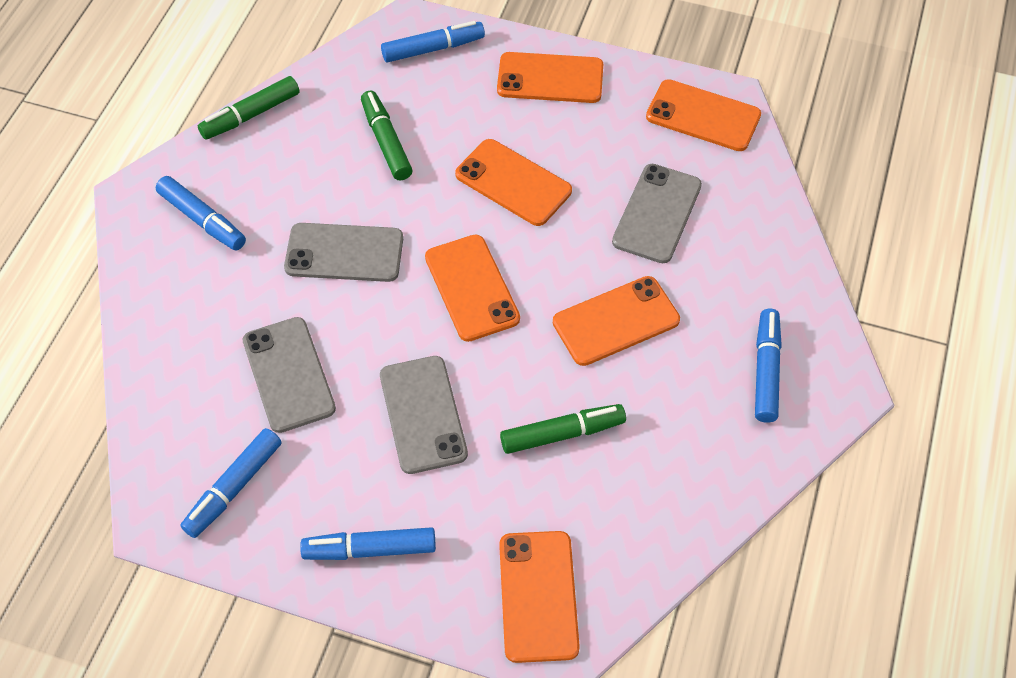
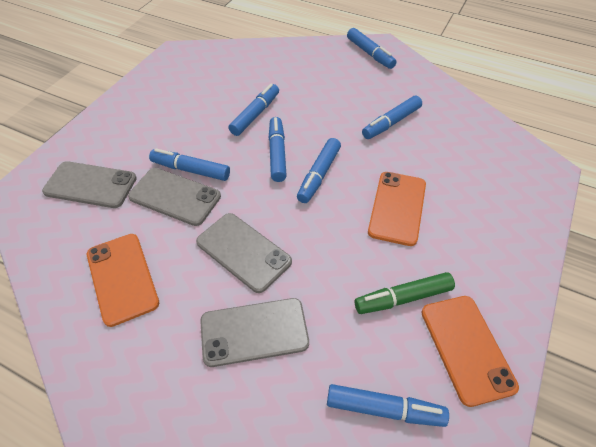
blue marker: 5 -> 7
green marker: 3 -> 1
orange phone: 6 -> 3

